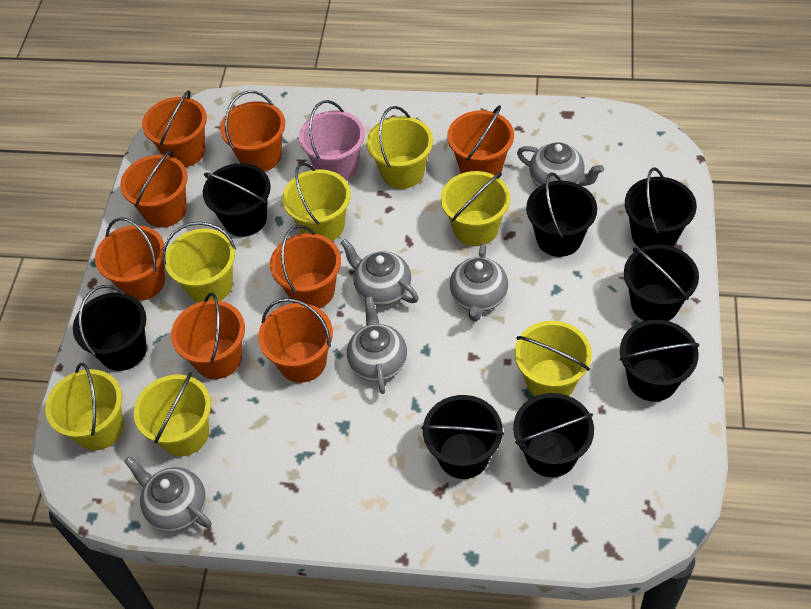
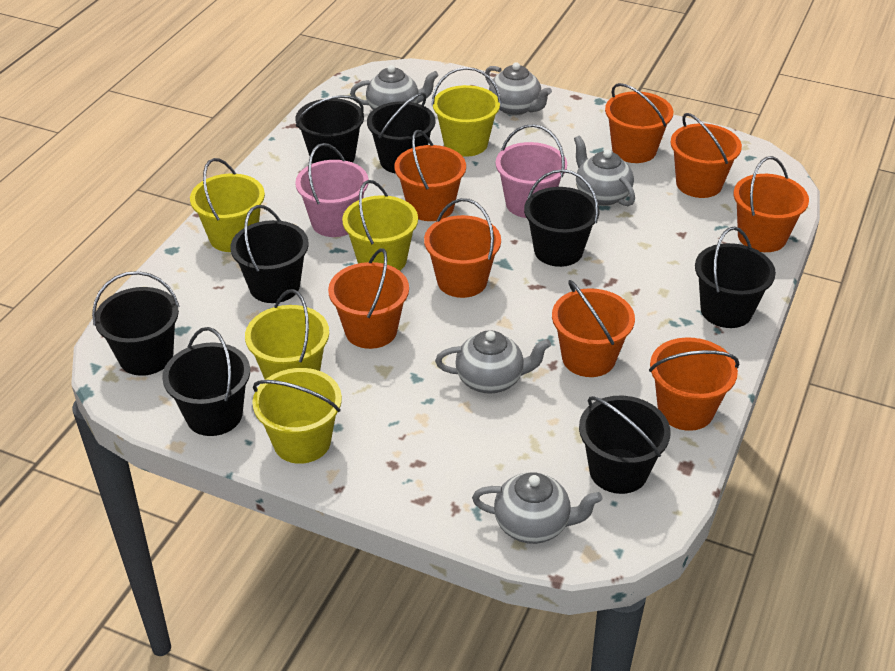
pink bucket: 1 -> 2
yellow bucket: 7 -> 5

